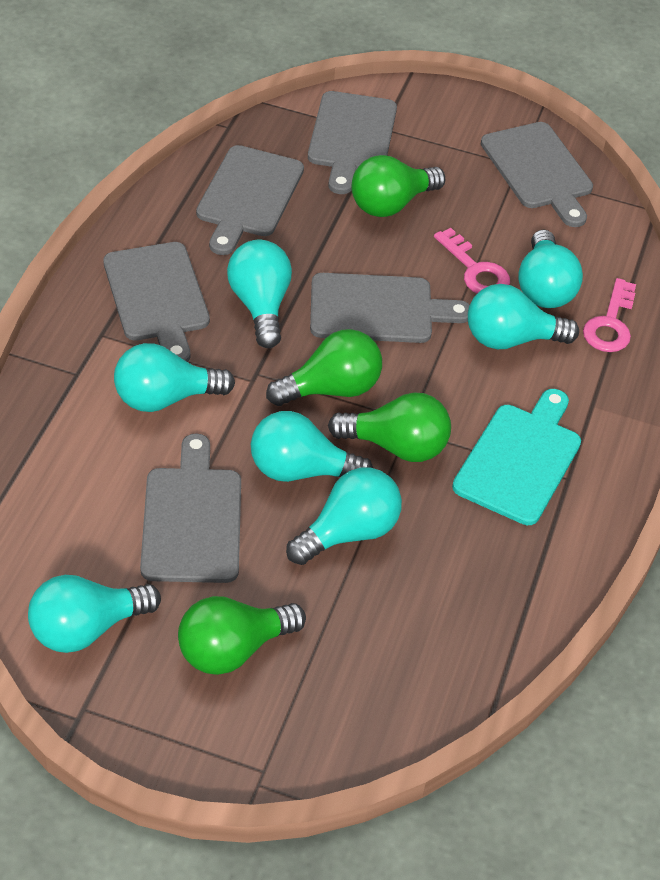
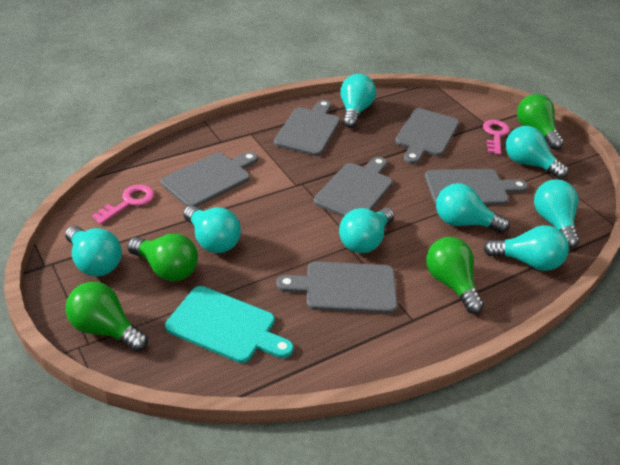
turquoise light bulb: 7 -> 8

